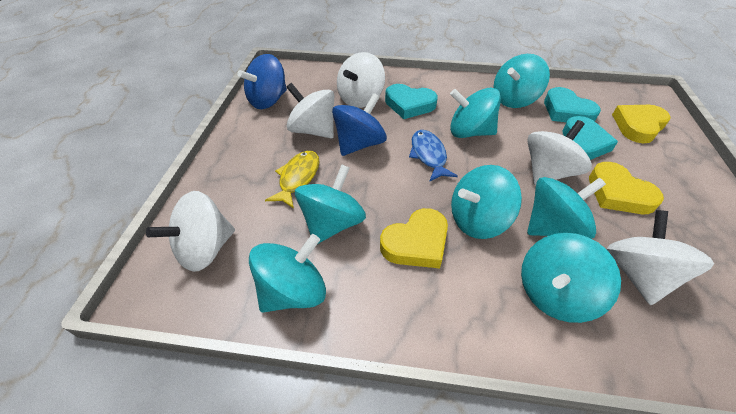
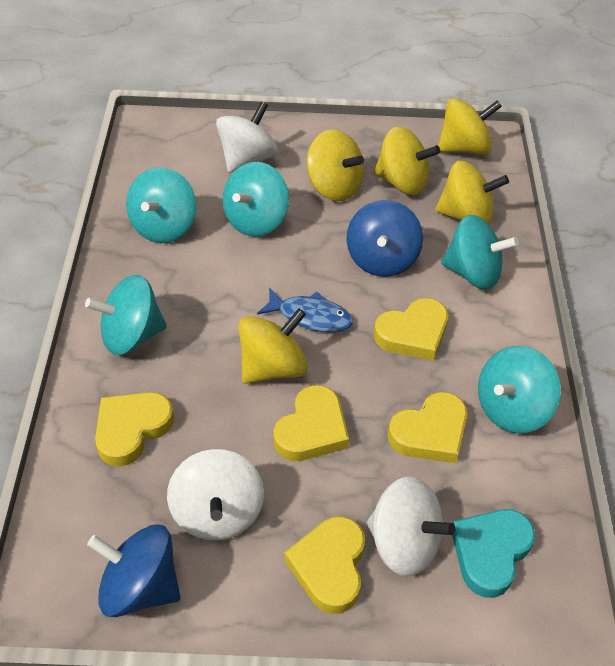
turquoise heart: 3 -> 1
turquoise spinning top: 7 -> 5
white spinning top: 5 -> 3
yellow fish: 1 -> 0
yellow heart: 3 -> 5
yellow spinning top: 0 -> 5

